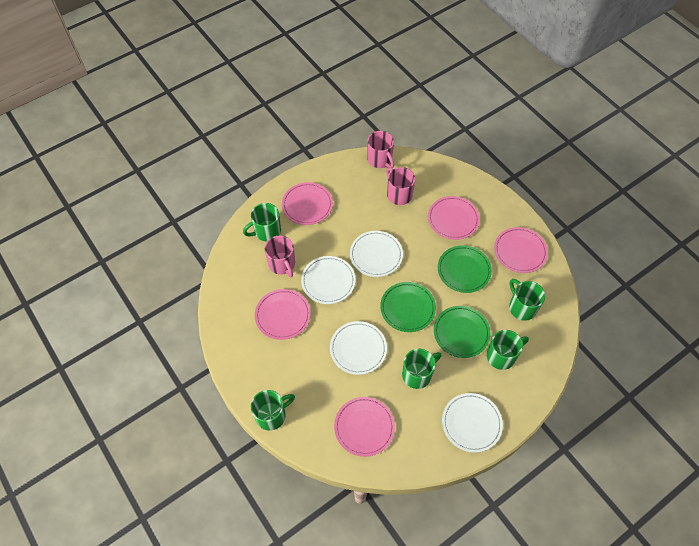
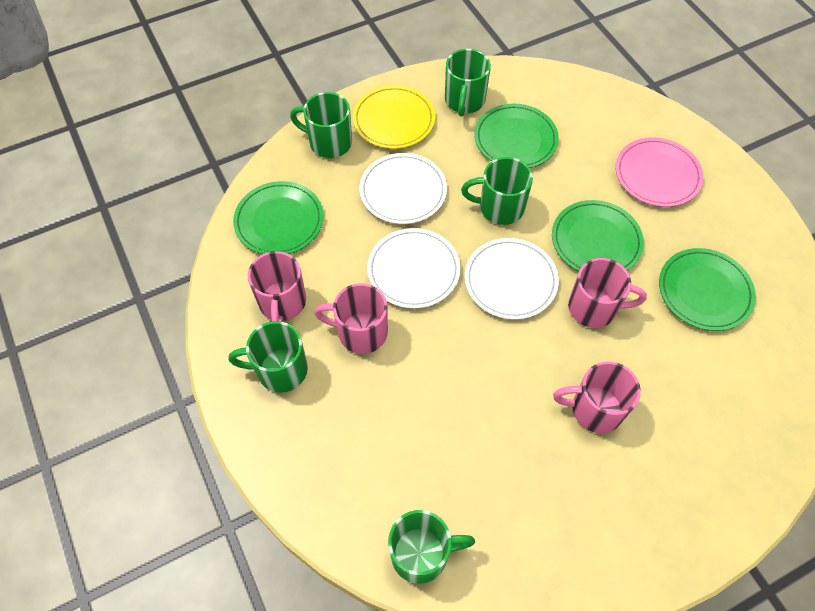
green plate: 3 -> 4
pink mug: 3 -> 4
pink plate: 5 -> 1
white plate: 4 -> 3
yellow plate: 0 -> 1

